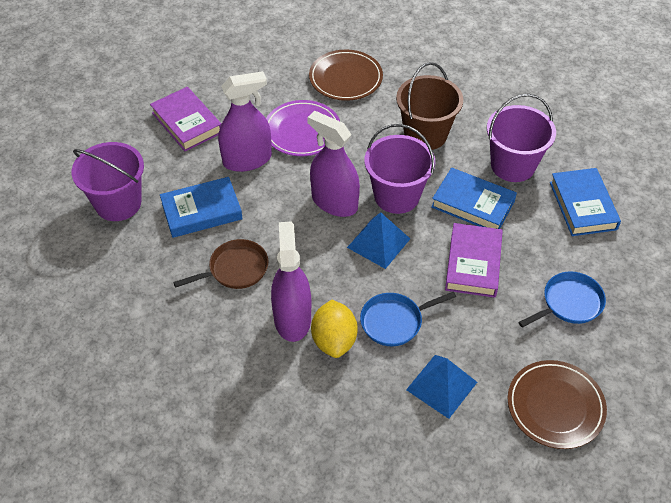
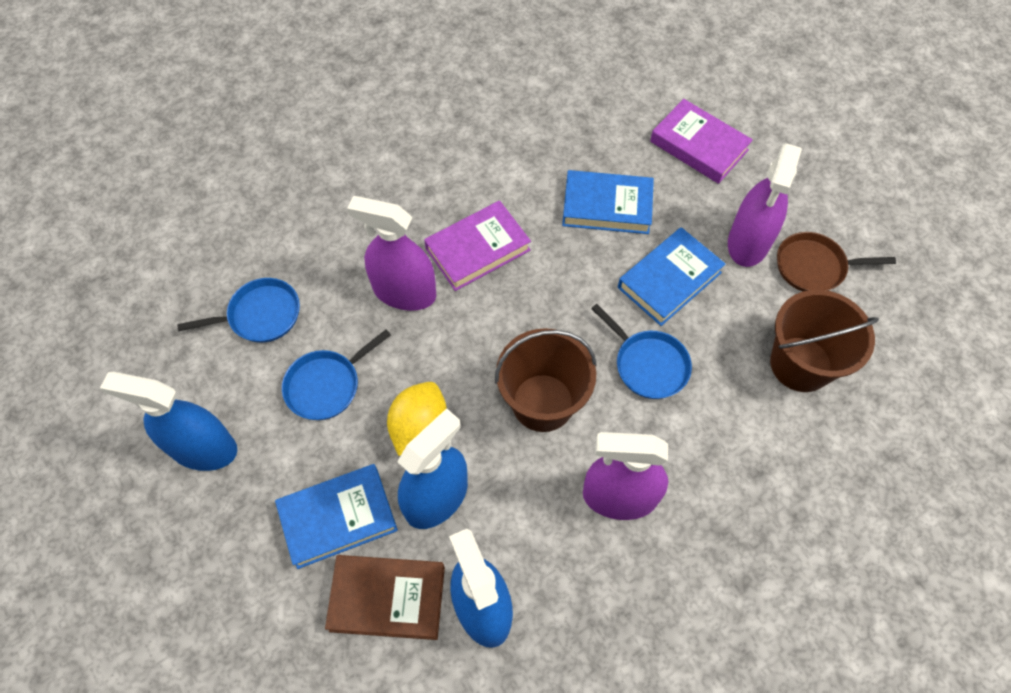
blue pan: 2 -> 3
blue pyramid: 2 -> 0
blue spray bottle: 0 -> 3
brown book: 0 -> 1
brown bucket: 1 -> 2
brown plate: 2 -> 0
purple bucket: 3 -> 0
purple plate: 1 -> 0

